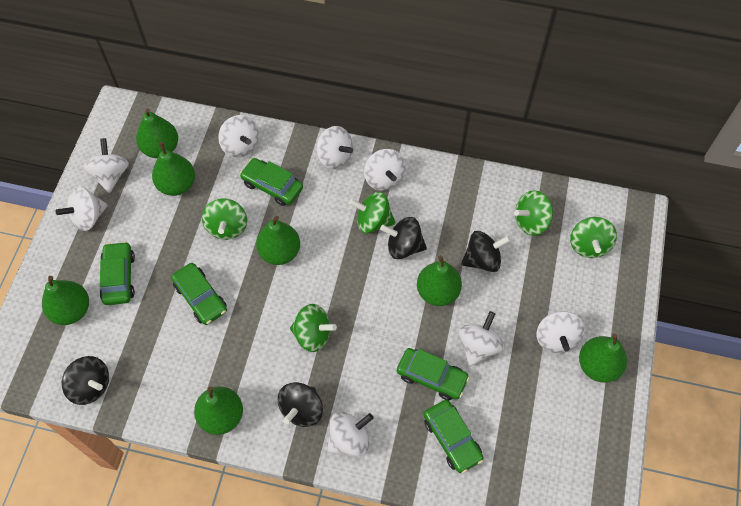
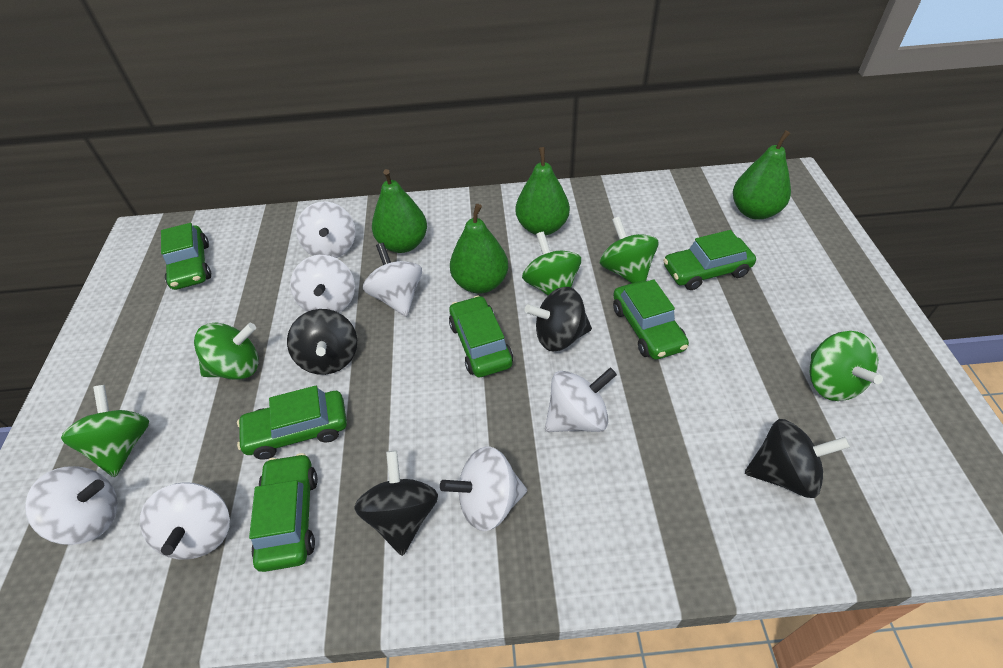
green car: 5 -> 6
green pear: 7 -> 4
white spinning top: 8 -> 7

